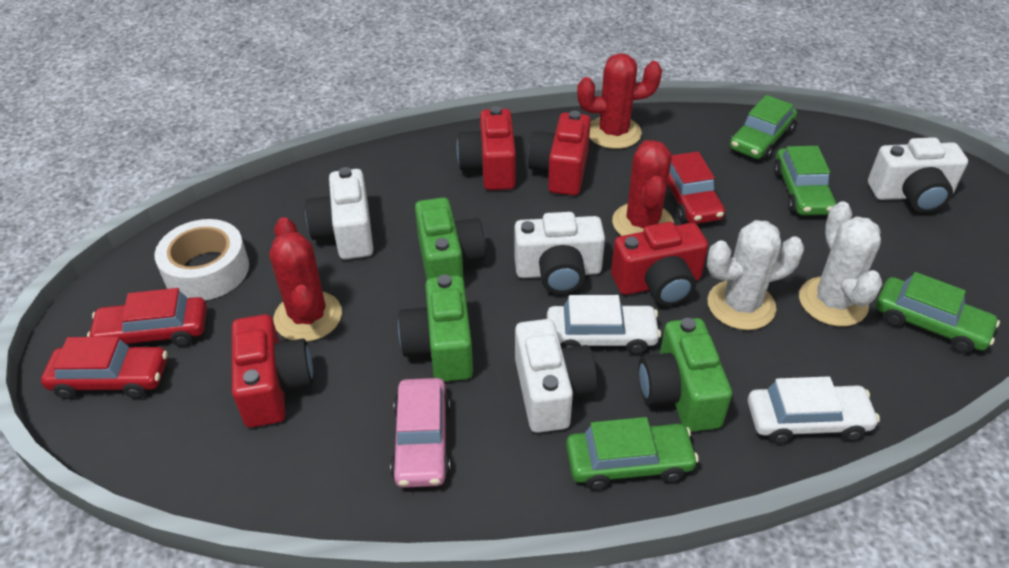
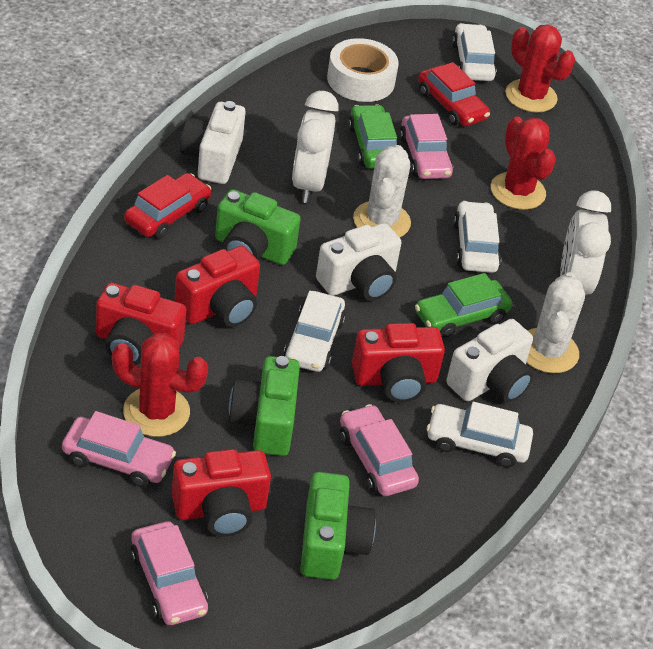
green car: 4 -> 2
pink car: 1 -> 4
red car: 3 -> 2
white camera: 4 -> 3
white car: 2 -> 4
white clock: 0 -> 2

